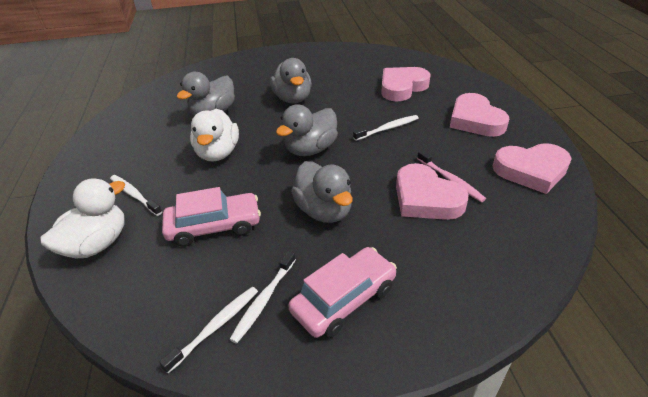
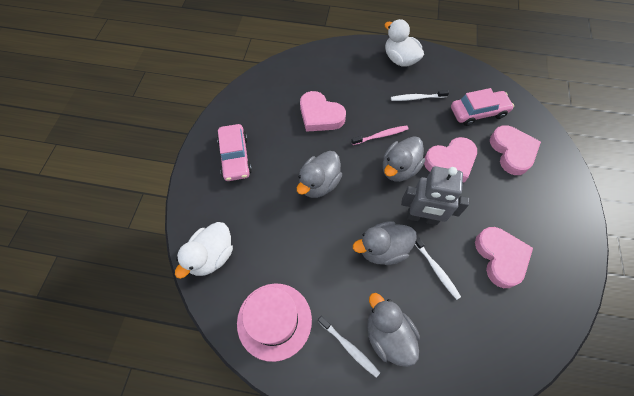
grey robot: 0 -> 1
pink hat: 0 -> 1
white toothbrush: 4 -> 3

